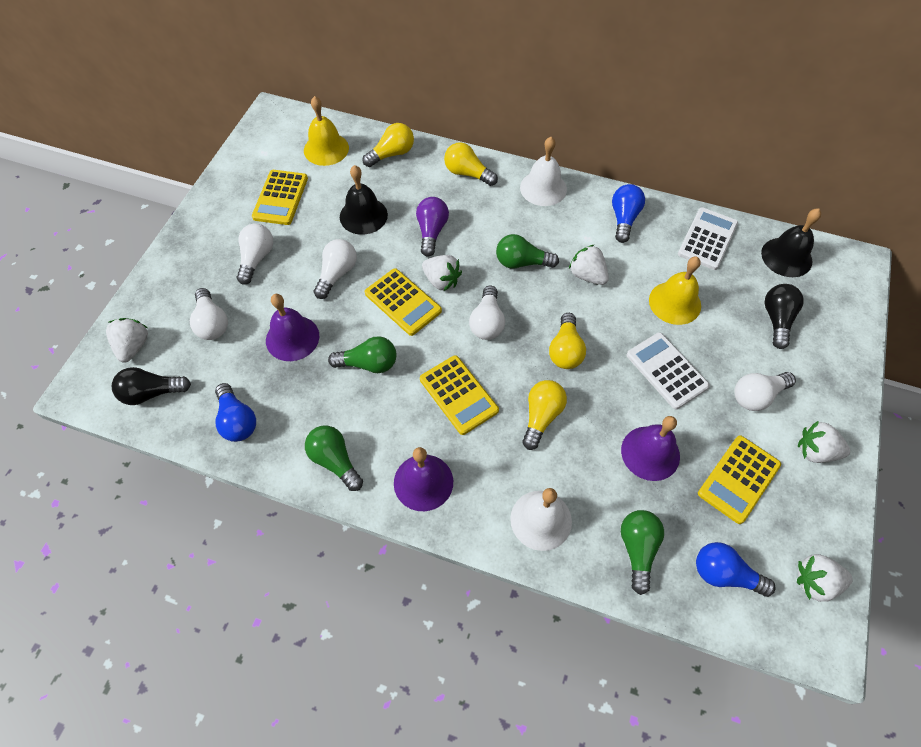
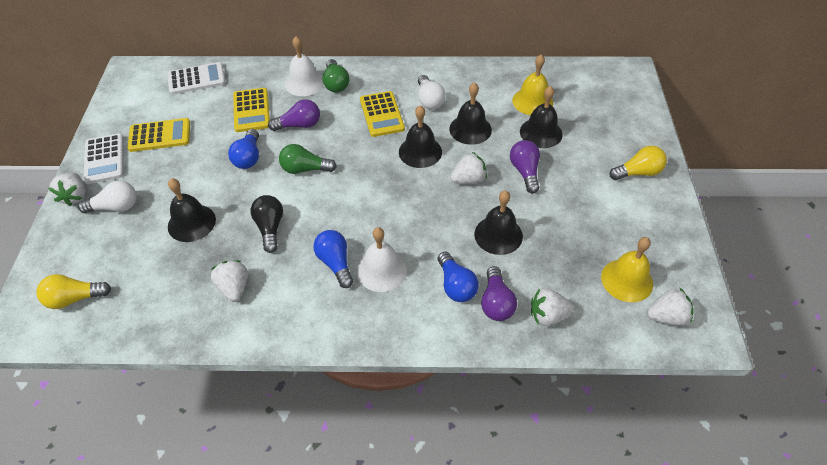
black bell: 2 -> 5
black light bulb: 2 -> 1
green light bulb: 4 -> 2
purple bell: 3 -> 0
purple light bulb: 1 -> 3
white light bulb: 5 -> 2
yellow calculator: 4 -> 3
yellow light bulb: 4 -> 2

